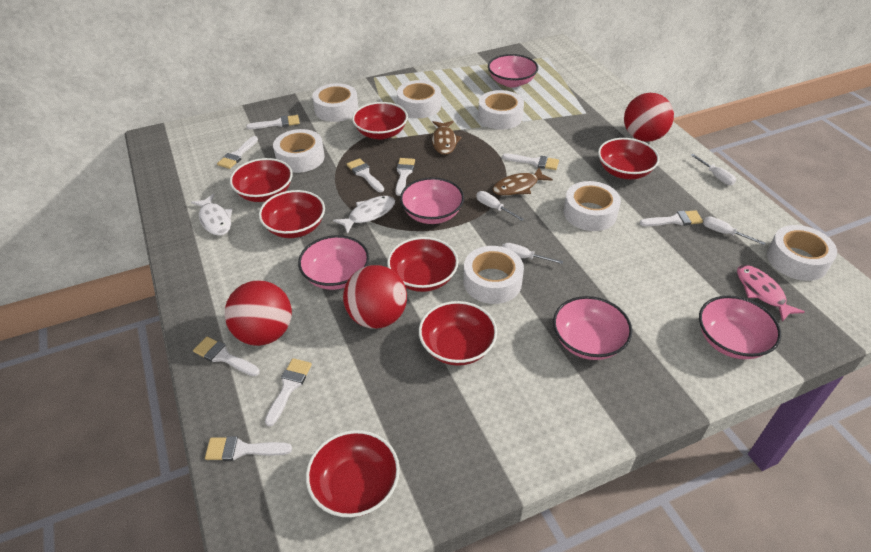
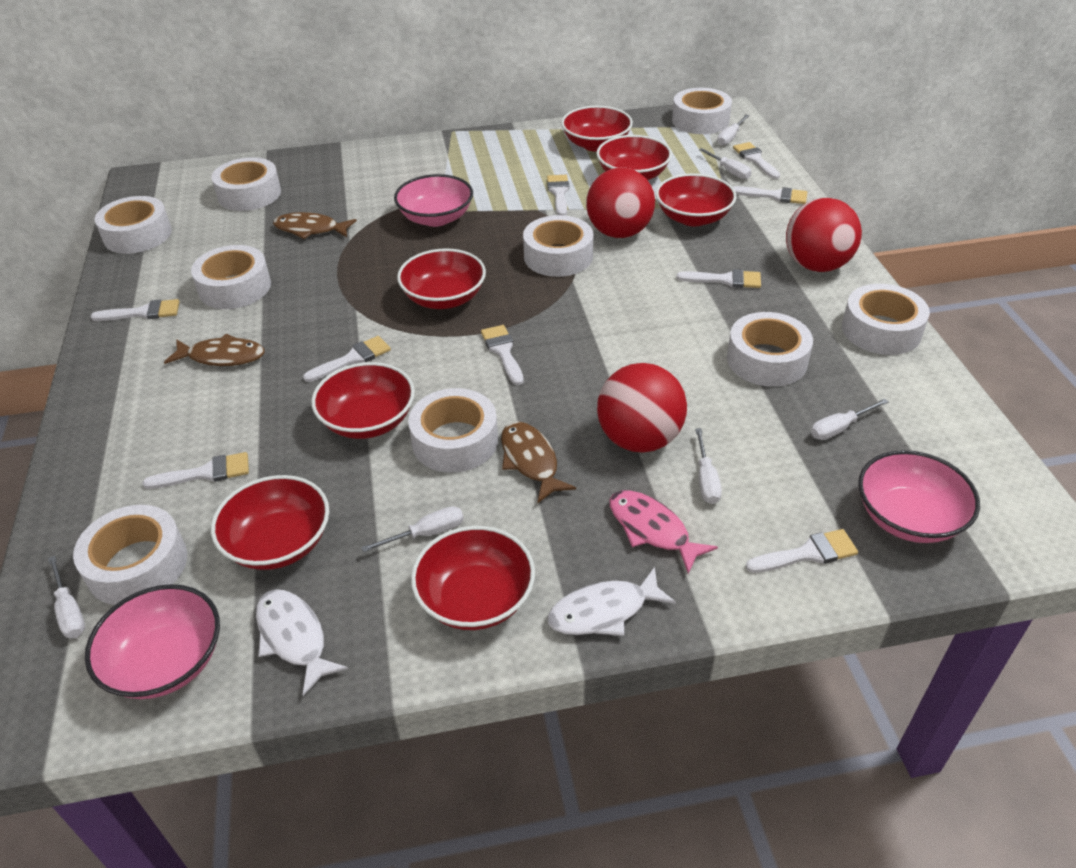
brown fish: 2 -> 3
pink bowl: 5 -> 3
white screwdriver: 4 -> 6
white tape: 7 -> 9

